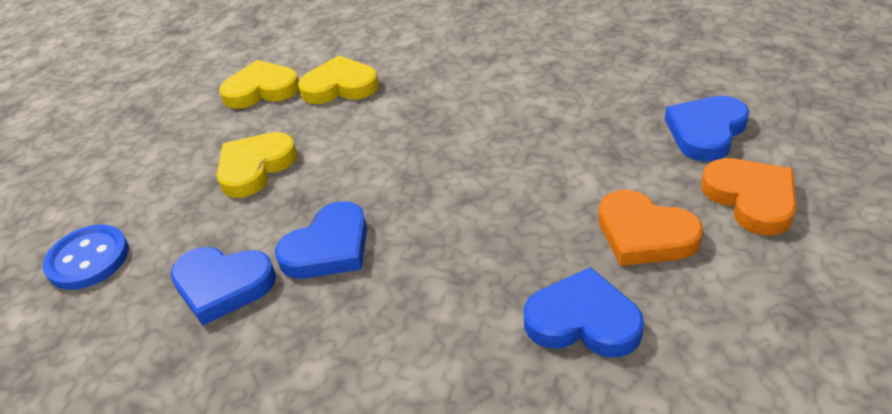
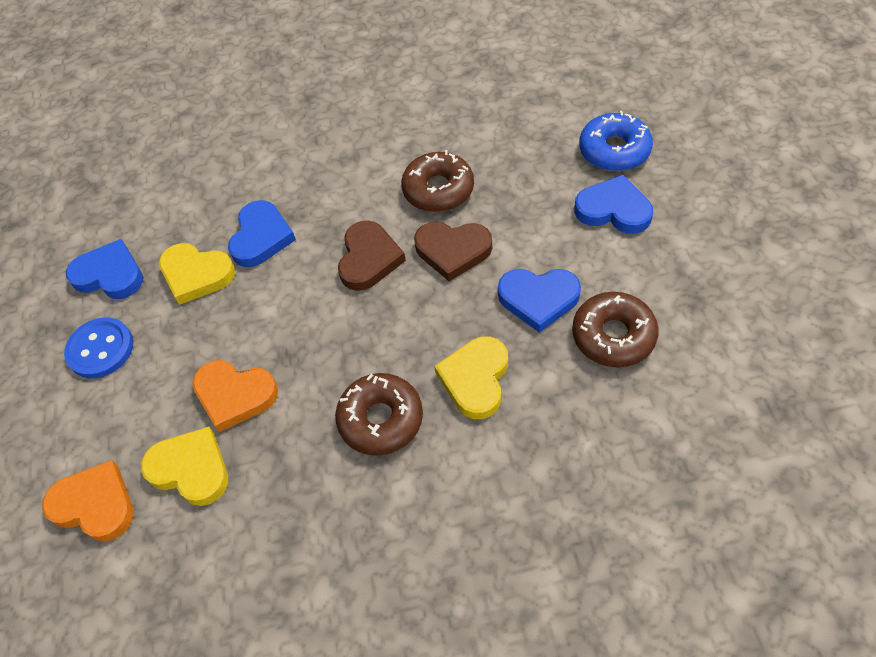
blue donut: 0 -> 1
brown donut: 0 -> 3
brown heart: 0 -> 2

